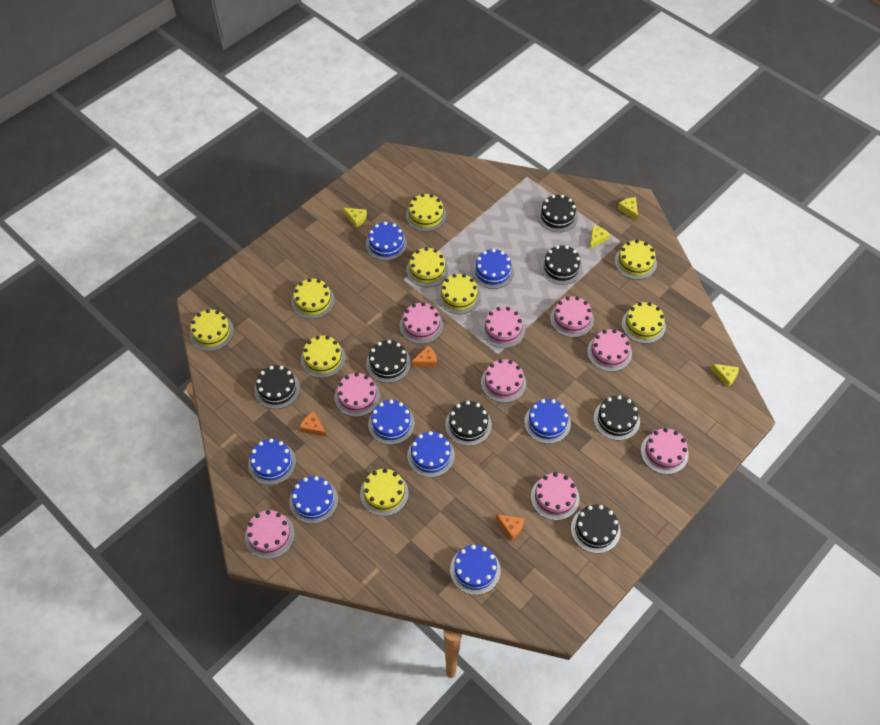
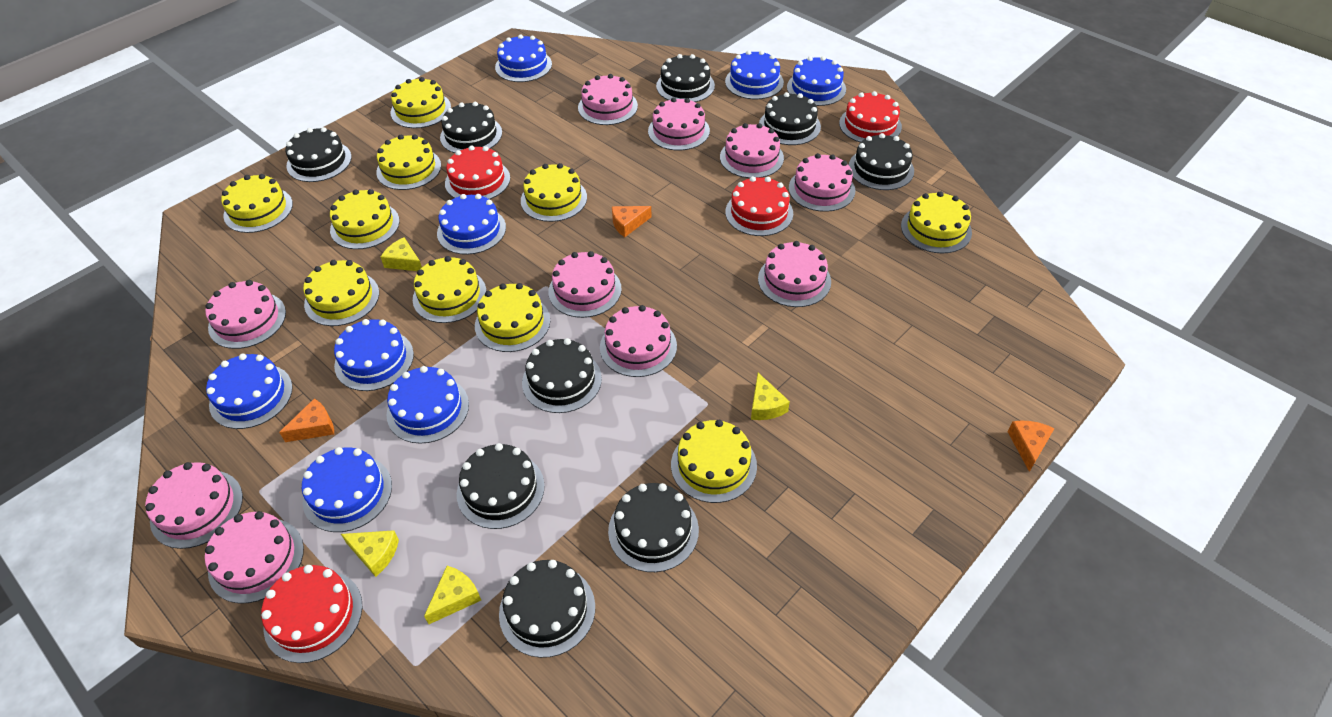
black cake: 7 -> 9
pink cake: 9 -> 10
red cake: 0 -> 4
yellow cake: 9 -> 10

